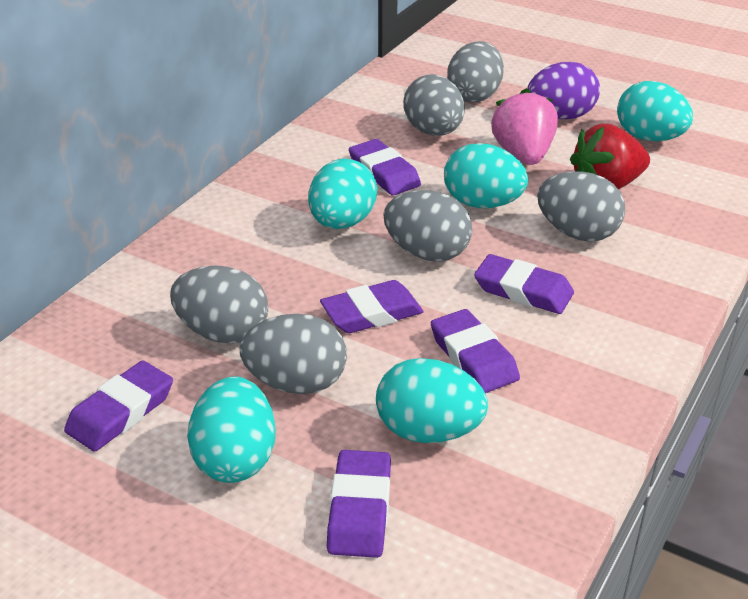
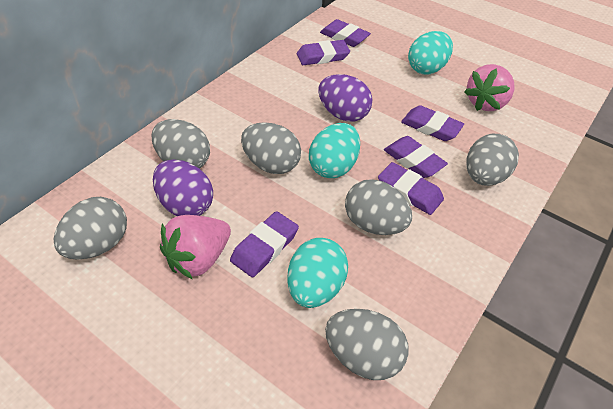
pink strawberry: 1 -> 2
purple egg: 1 -> 2
red strawberry: 1 -> 0
turquoise egg: 5 -> 3

